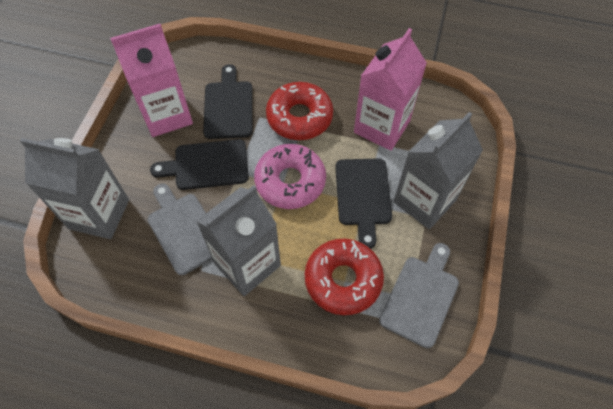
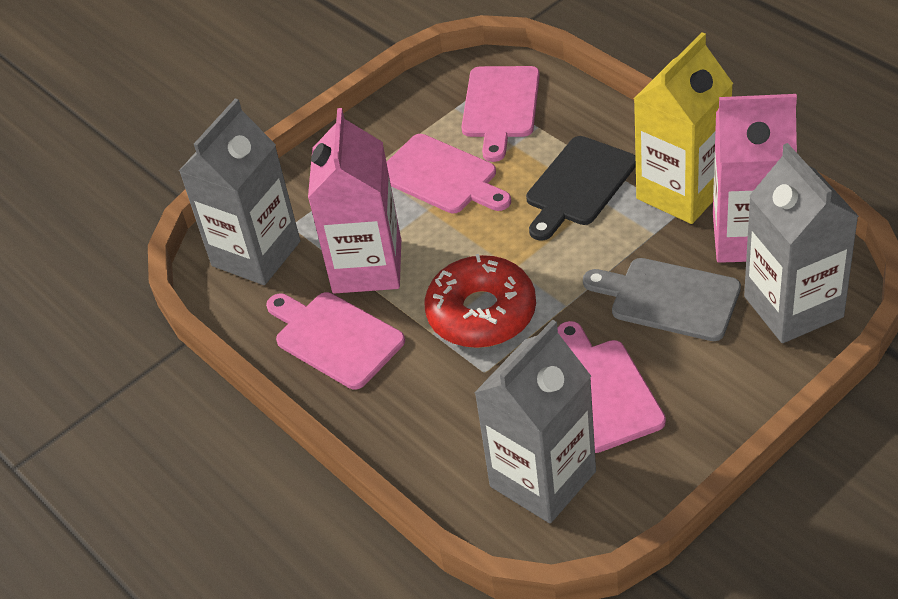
black cutting board: 3 -> 1
grey cutting board: 2 -> 1
pink cutting board: 0 -> 4
pink donut: 1 -> 0
red donut: 2 -> 1
yellow carton: 0 -> 1

